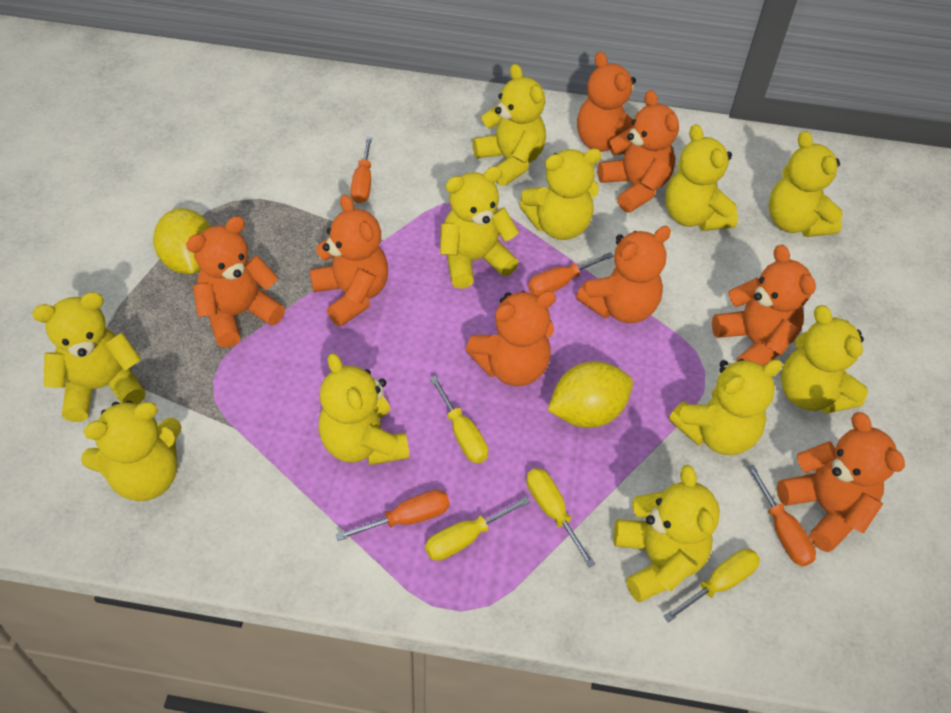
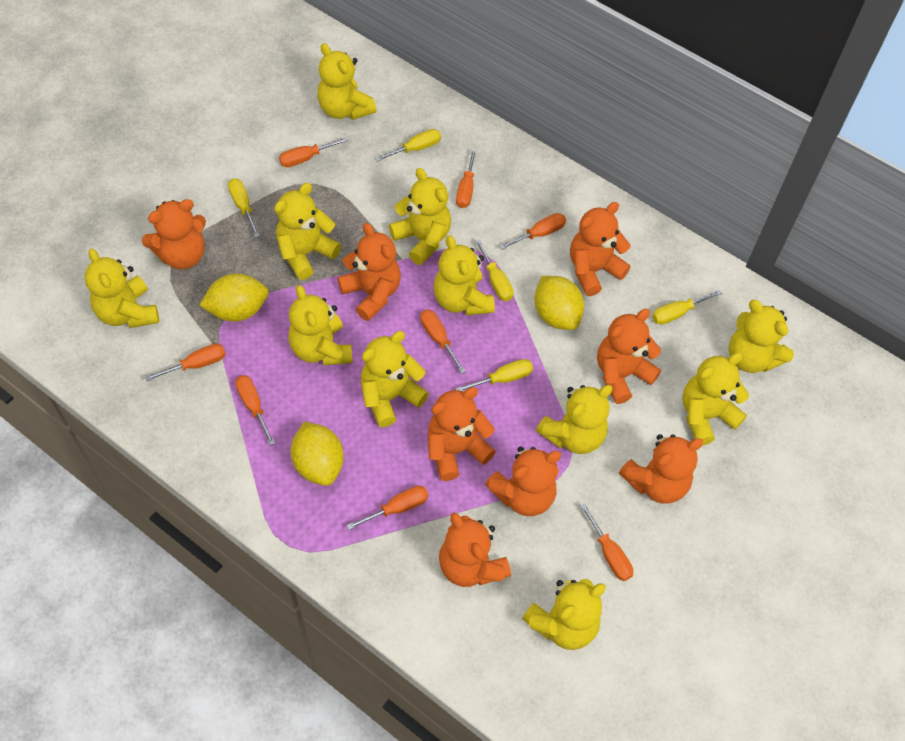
orange screwdriver: 4 -> 8
yellow lemon: 2 -> 3
yellow screwdriver: 4 -> 5

